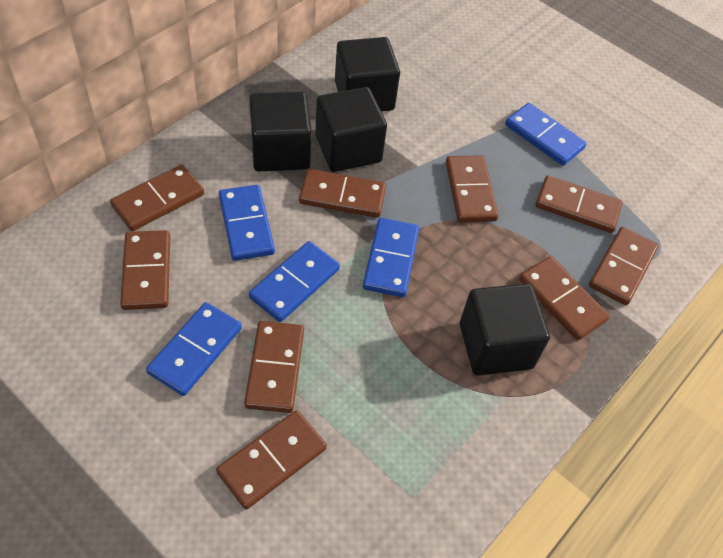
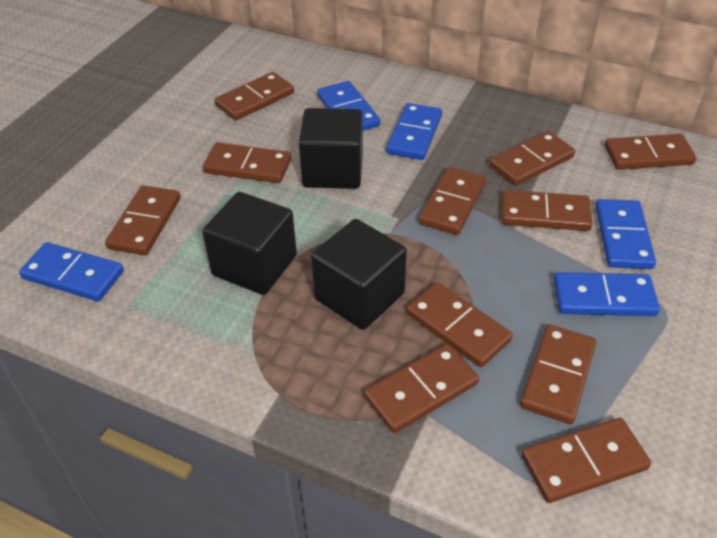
black cube: 4 -> 3
brown domino: 9 -> 11

